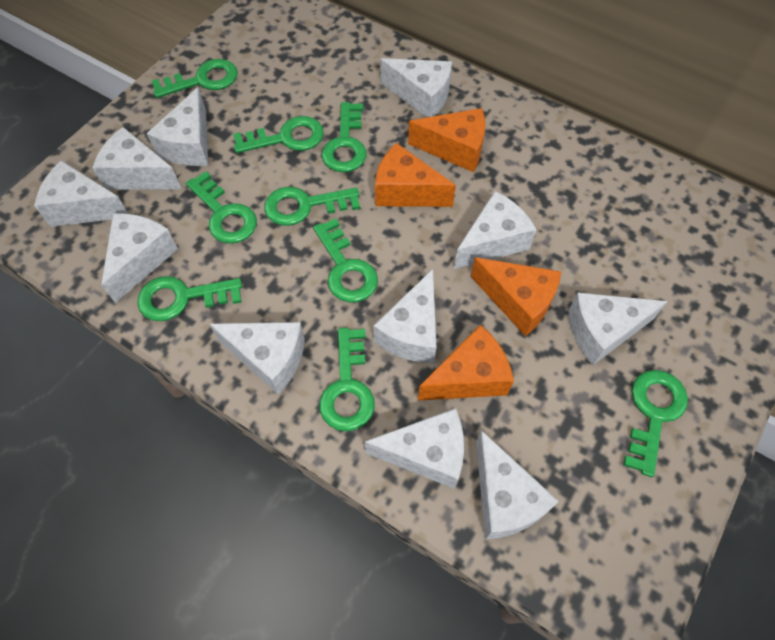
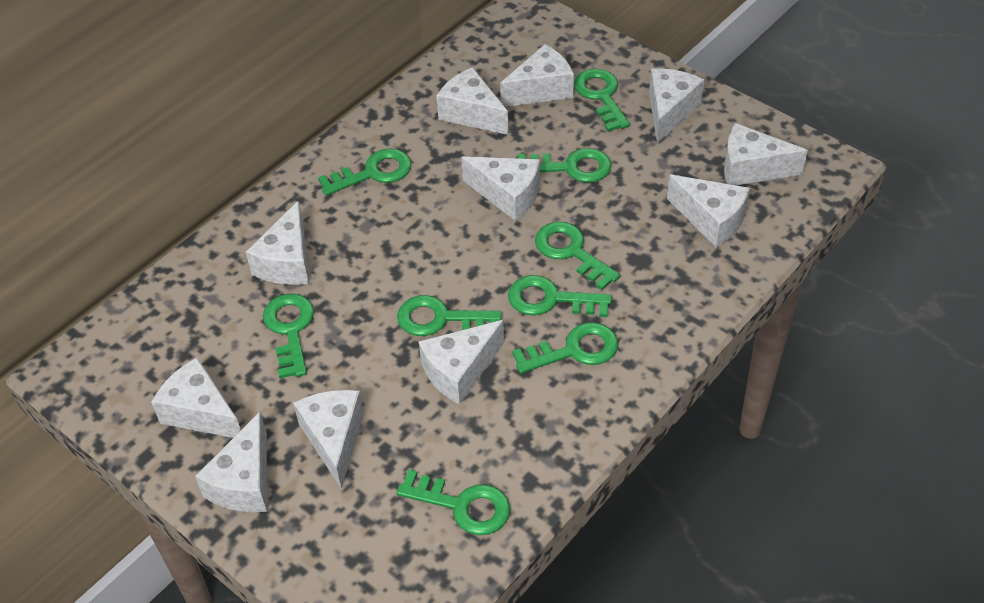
orange cheese: 4 -> 0

